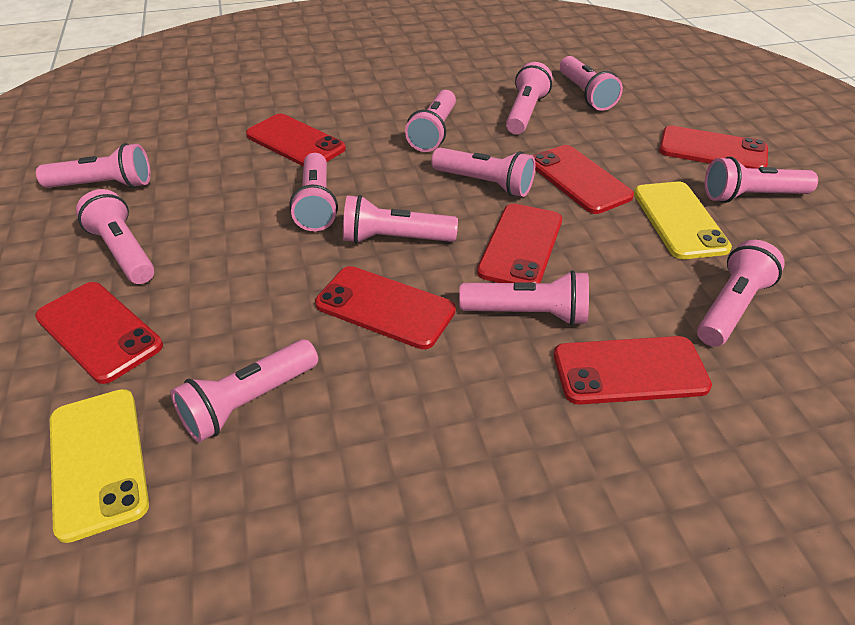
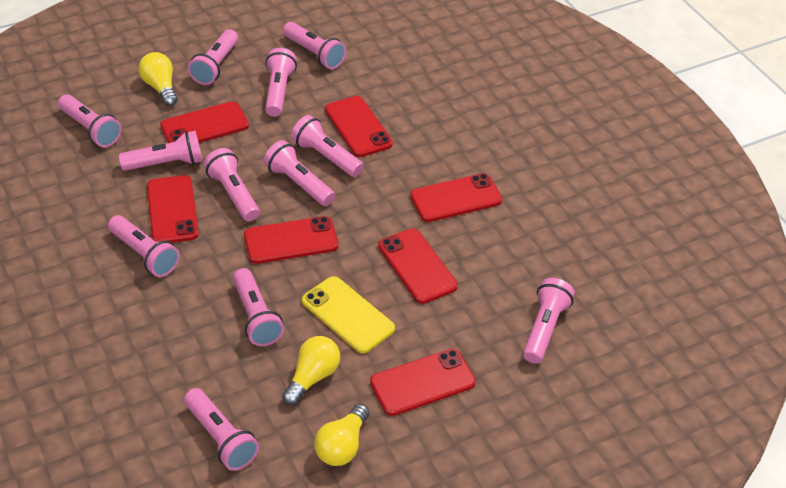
yellow light bulb: 0 -> 3
yellow phone: 2 -> 1

